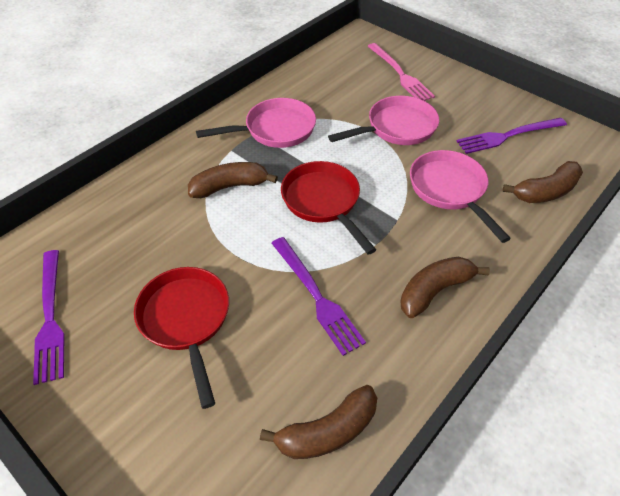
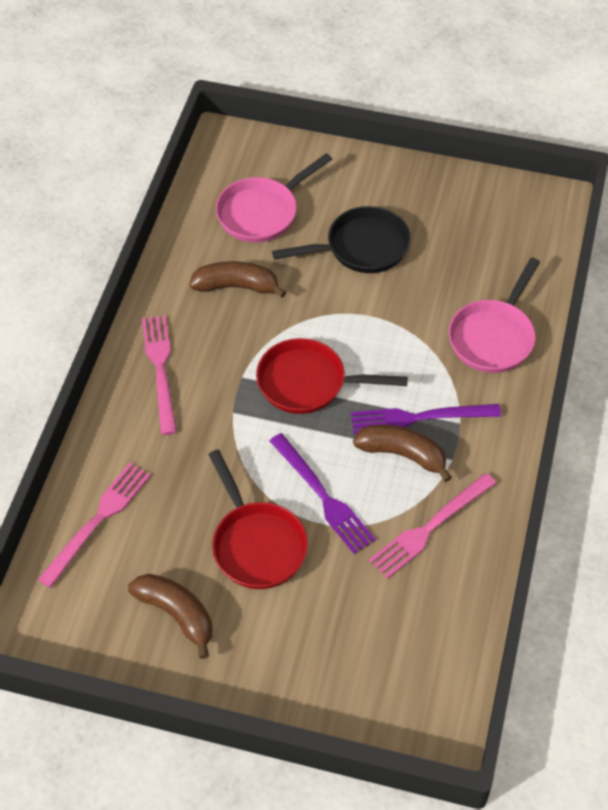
black pan: 0 -> 1
brown banana: 4 -> 3
pink fork: 1 -> 3
pink pan: 3 -> 2
purple fork: 3 -> 2

